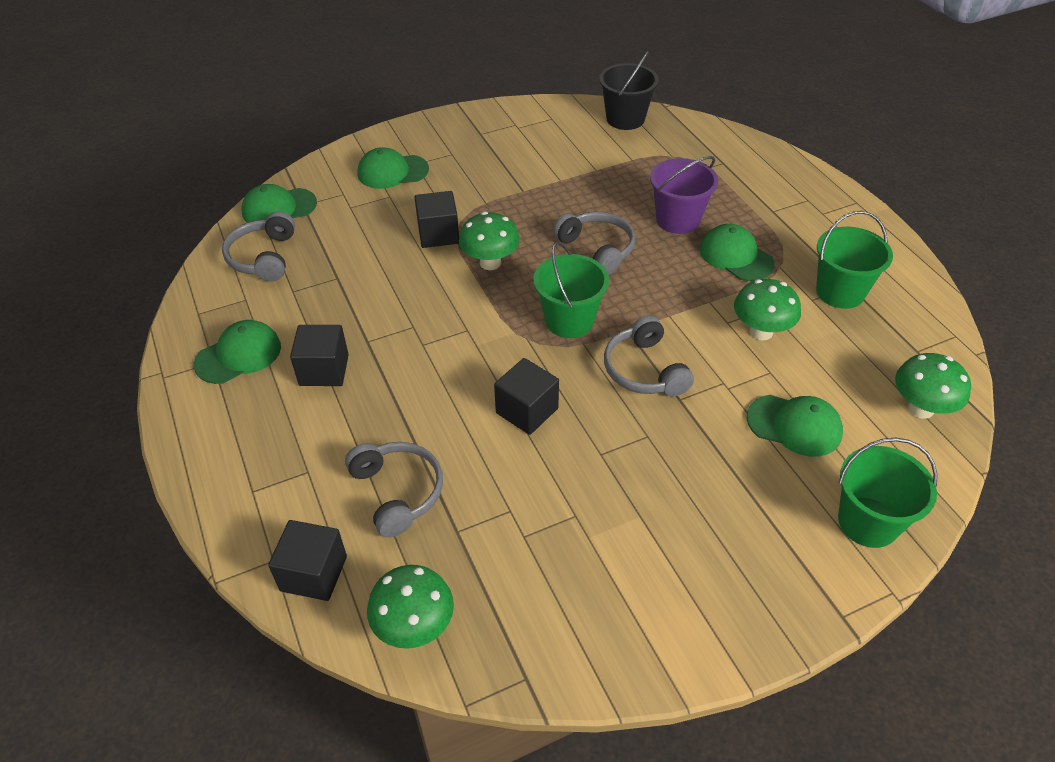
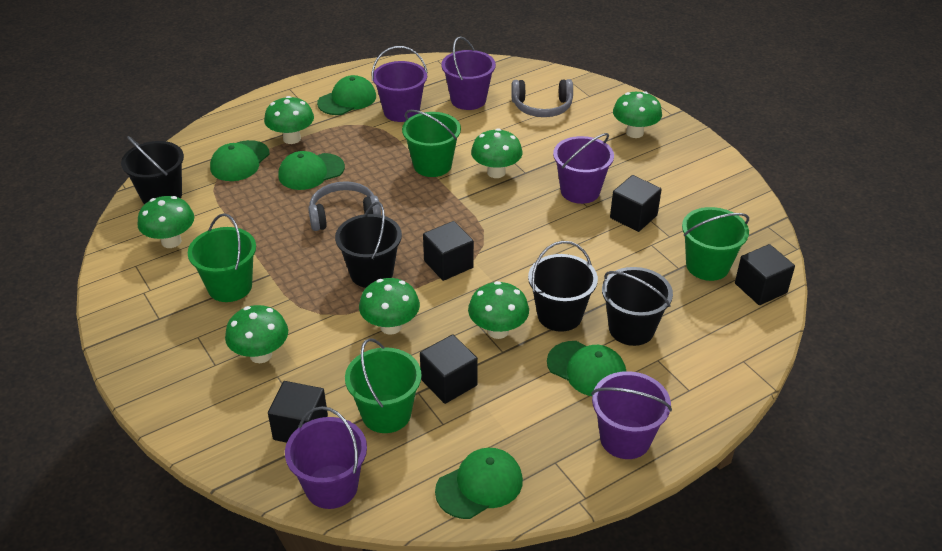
black bucket: 1 -> 4
black cube: 4 -> 5
green bucket: 3 -> 4
green mushroom: 4 -> 7
grey headphones: 4 -> 2
purple bucket: 1 -> 5

